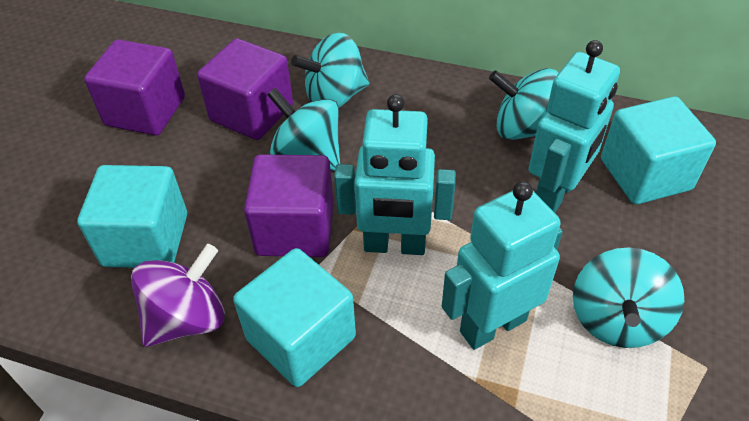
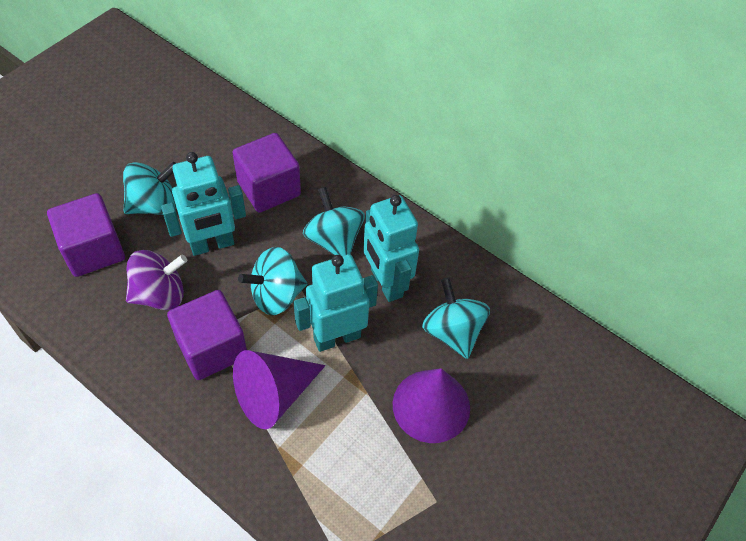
purple cone: 0 -> 2
turquoise cube: 3 -> 0

